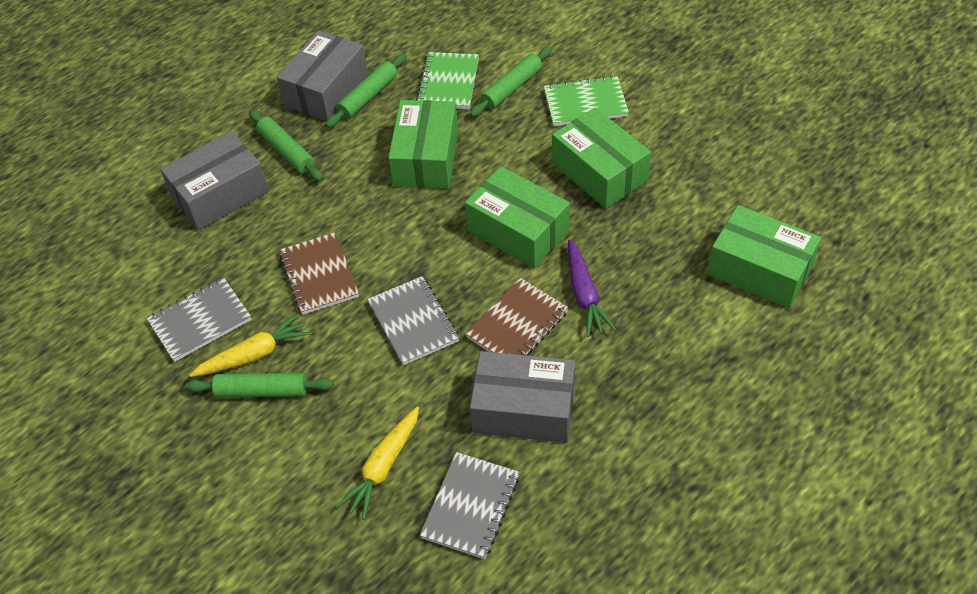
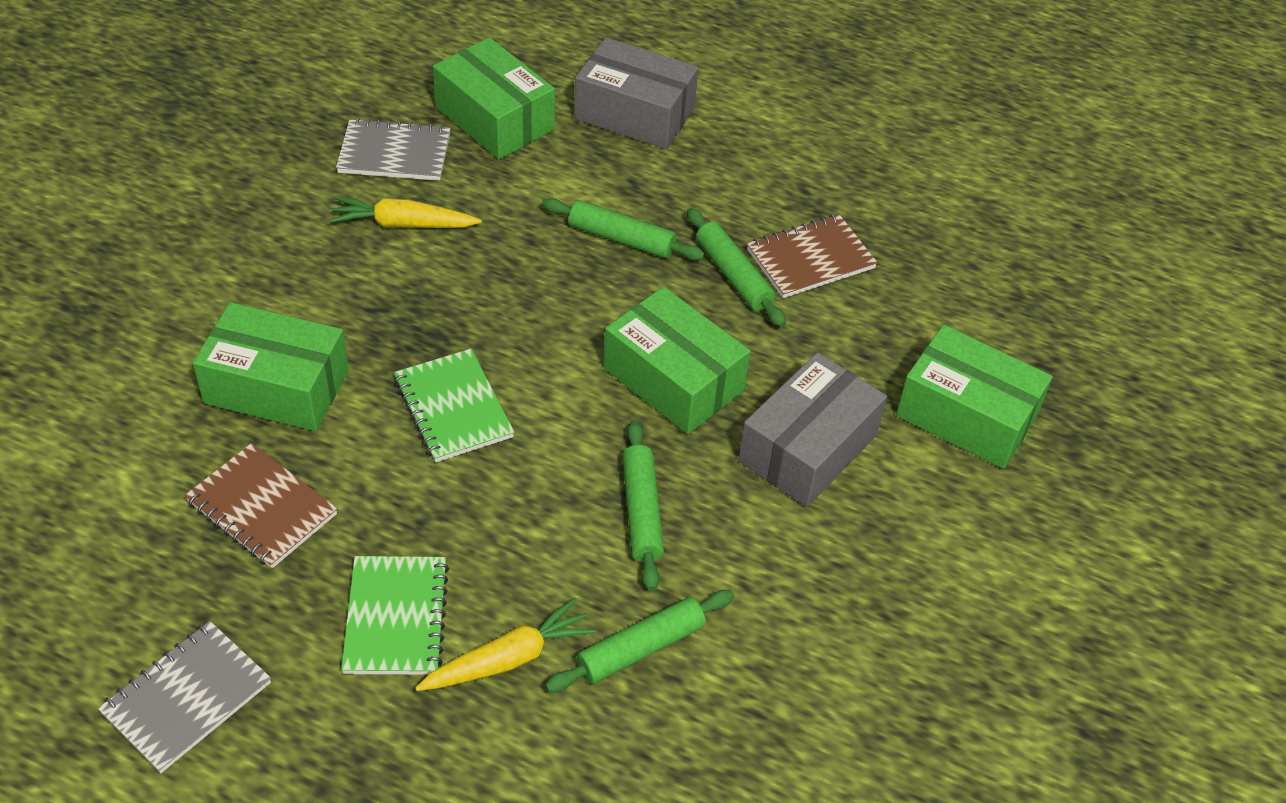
grey box: 3 -> 2
grey notebook: 3 -> 2
purple carrot: 1 -> 0

